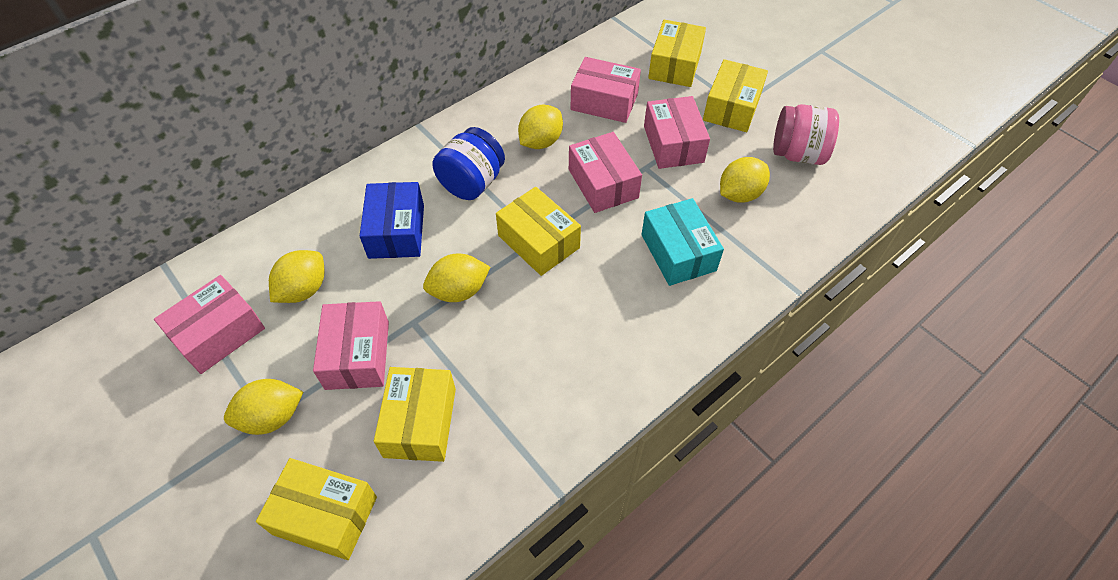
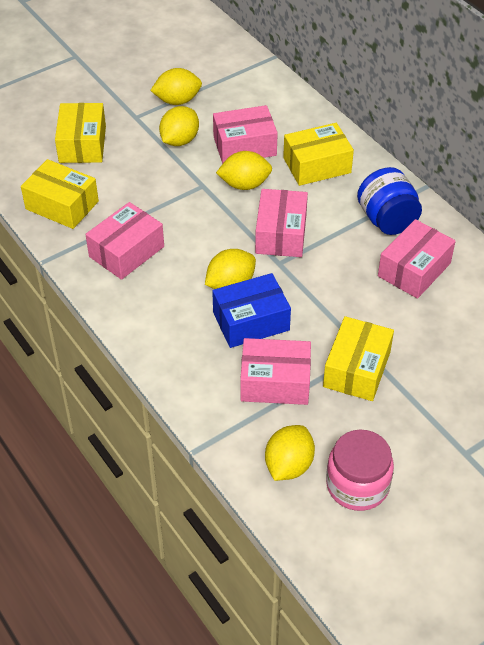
turquoise box: 1 -> 0
yellow box: 5 -> 4

